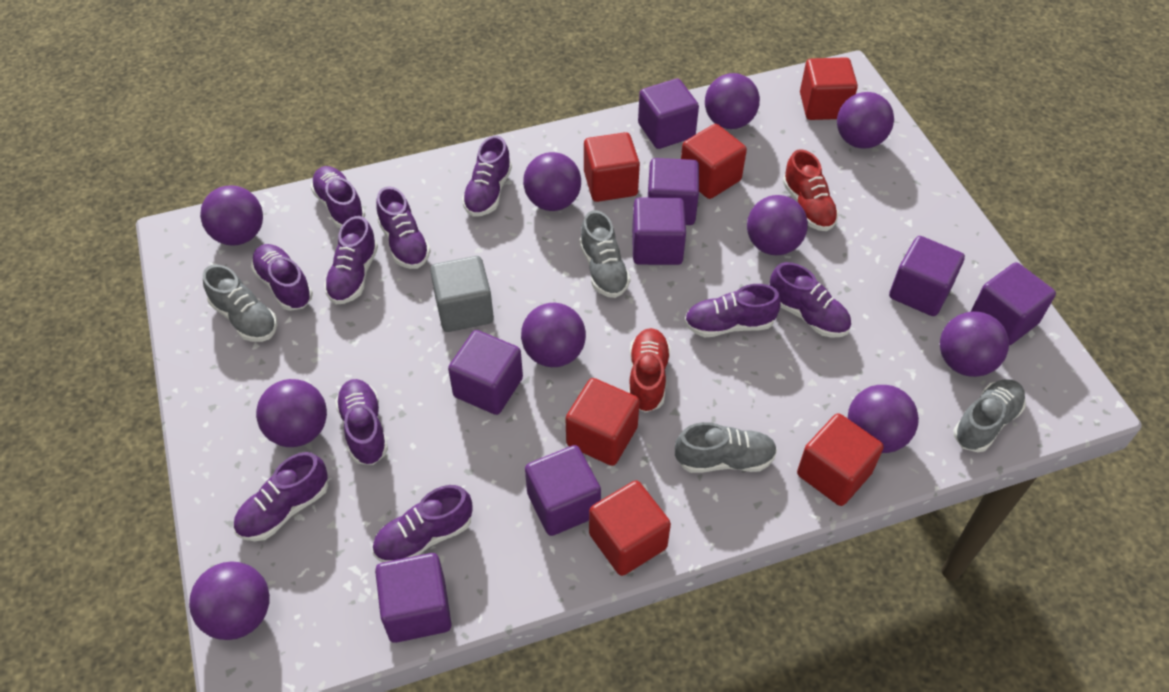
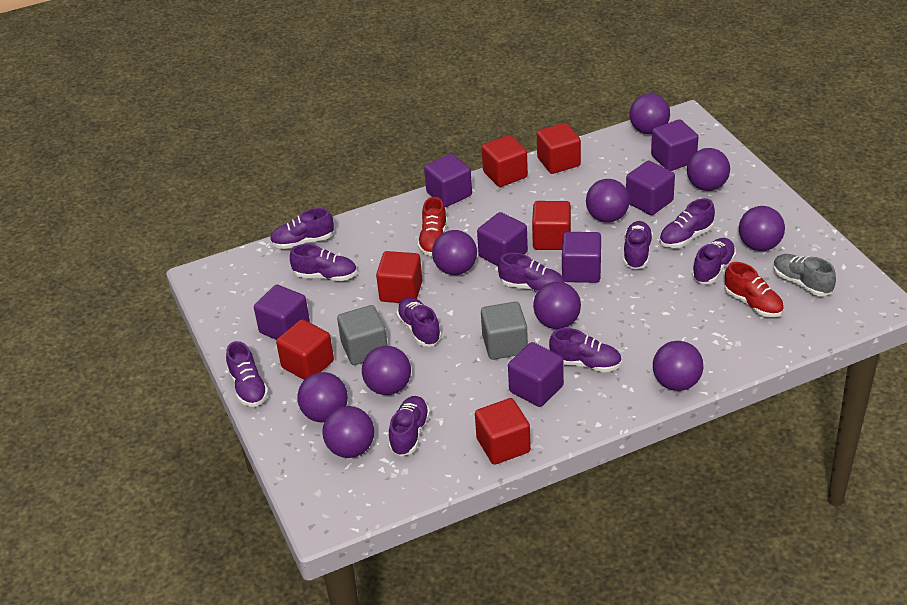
grey cube: 1 -> 2
grey shoe: 4 -> 1
purple cube: 8 -> 7

